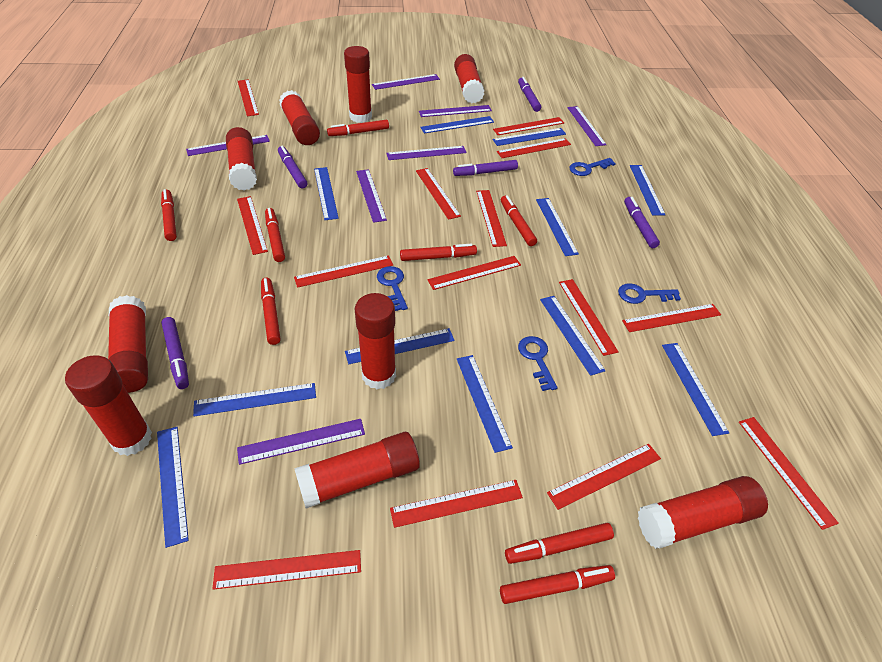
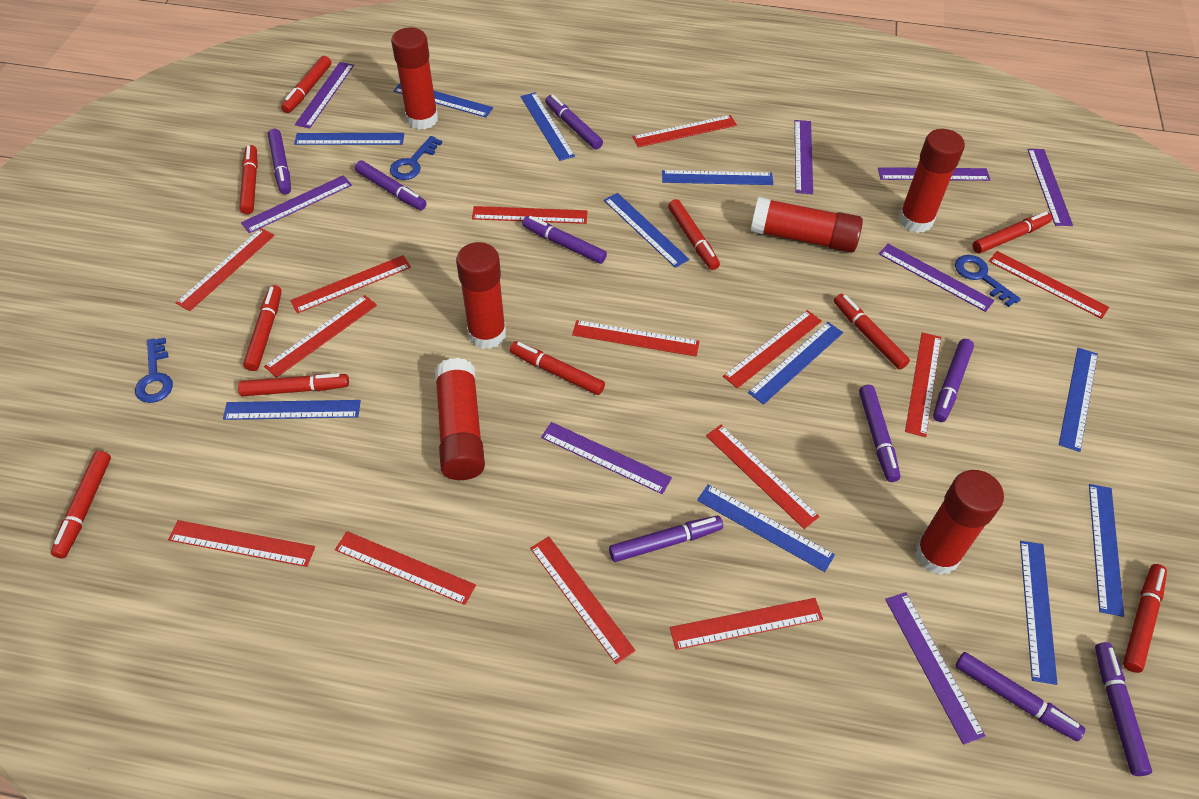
blue key: 4 -> 3
purple marker: 5 -> 9
purple ruler: 7 -> 8
red glue stick: 9 -> 6
red marker: 8 -> 10

